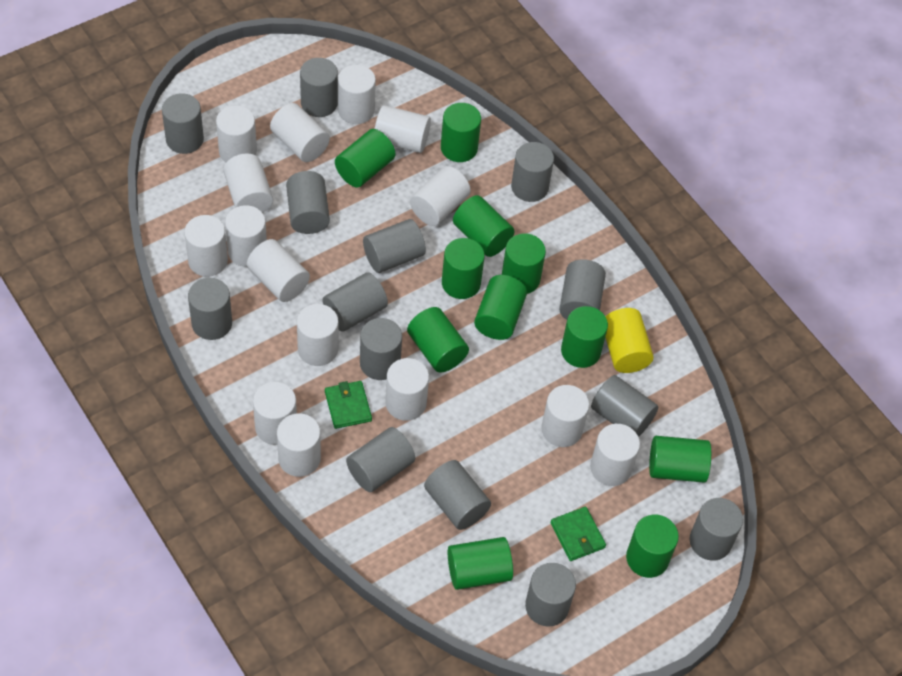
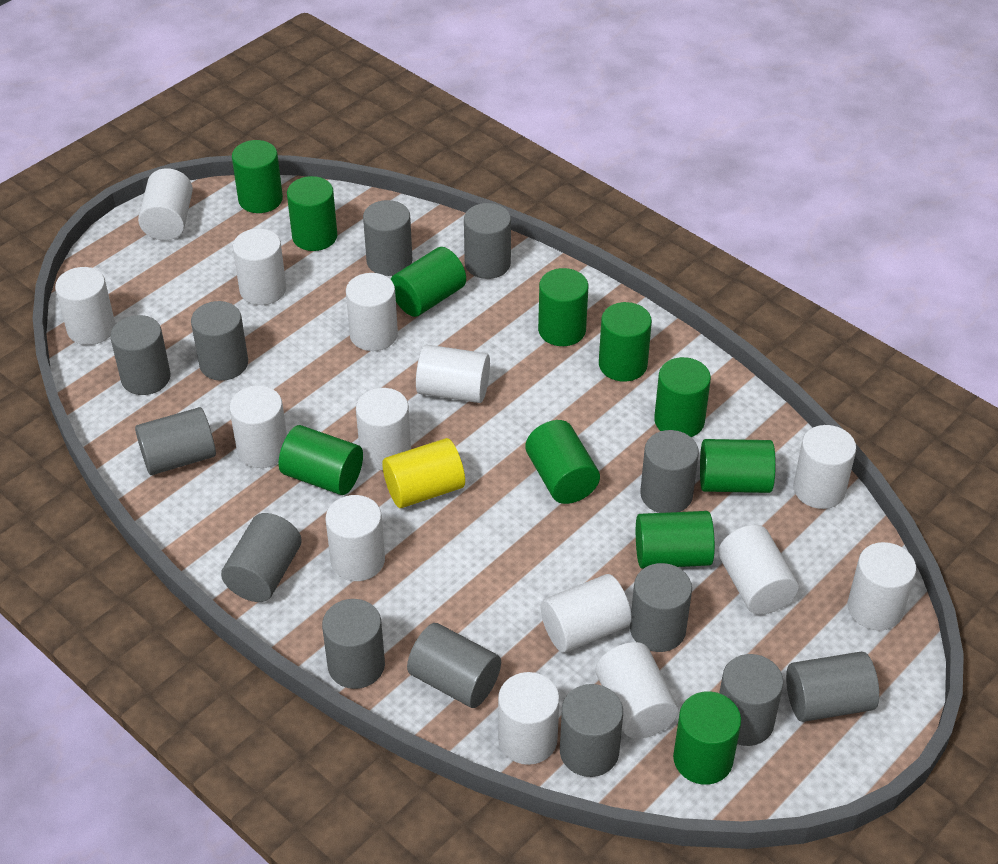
green wallet: 2 -> 0
grey cylinder: 14 -> 13
white cylinder: 15 -> 14

